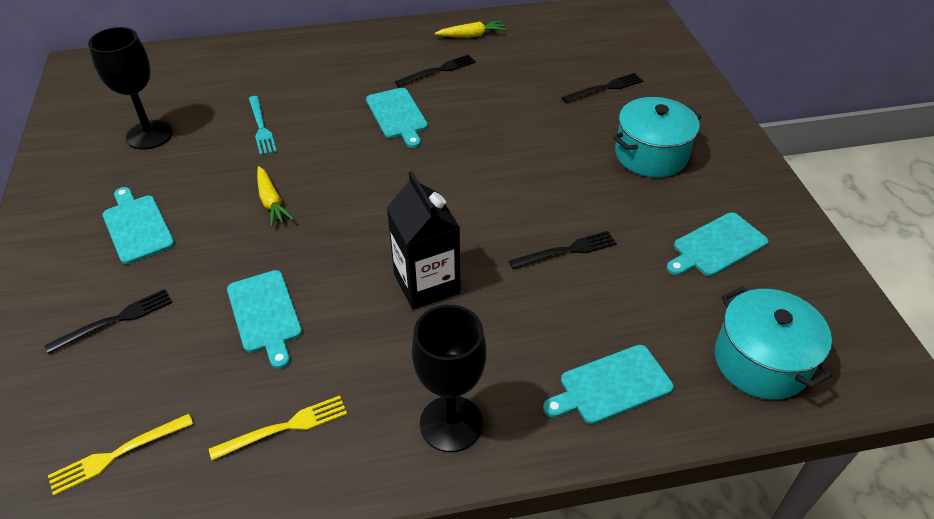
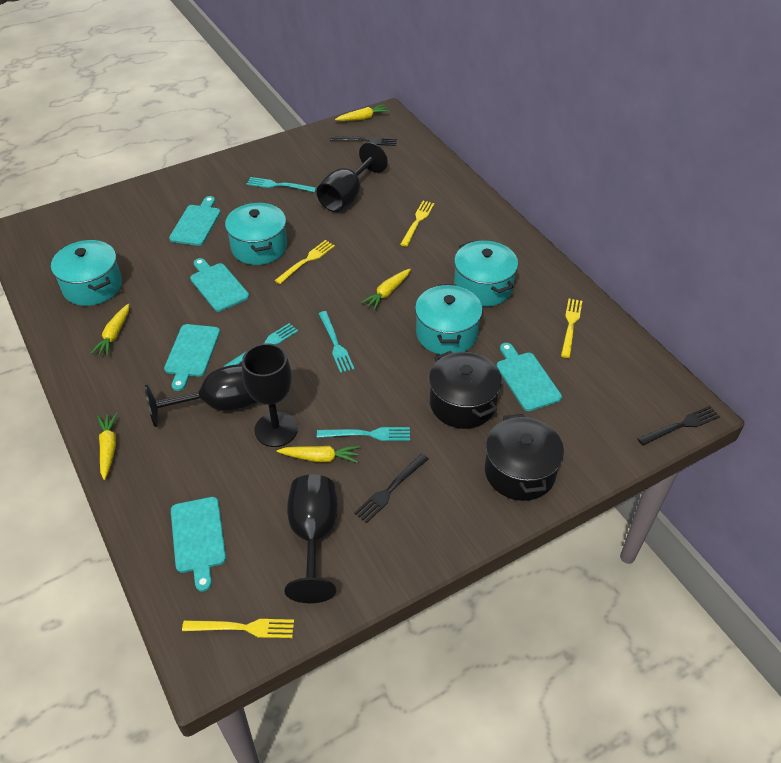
black carton: 1 -> 0
black fork: 4 -> 3
black goblet: 2 -> 4
black pot: 0 -> 2
turquoise fork: 1 -> 4
turquoise pot: 2 -> 4
yellow carrot: 2 -> 5
yellow fork: 2 -> 4

